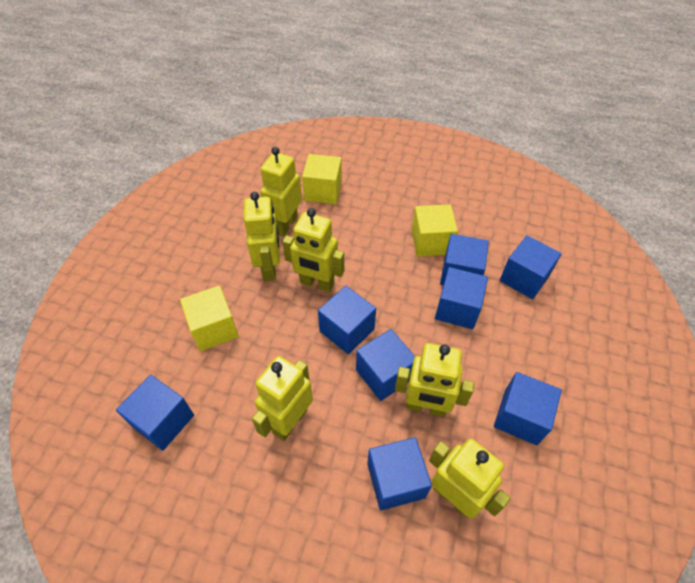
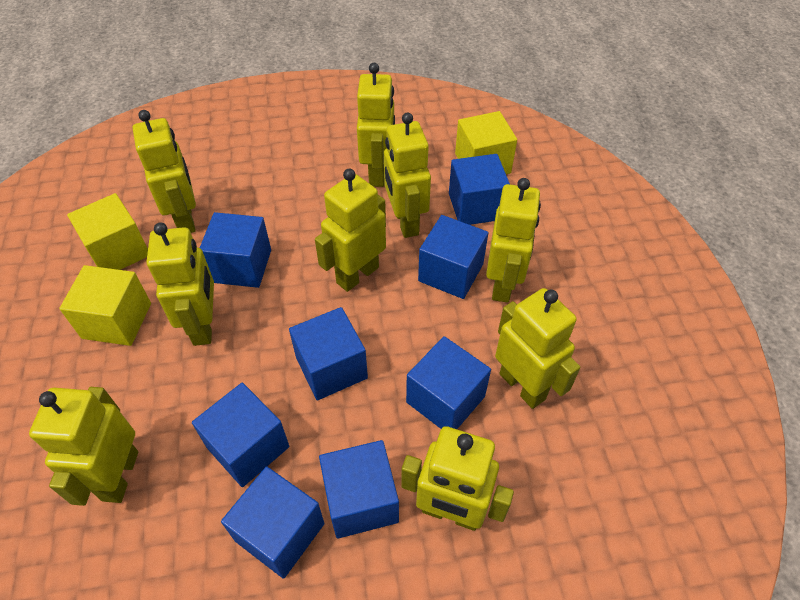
yellow robot: 6 -> 9

